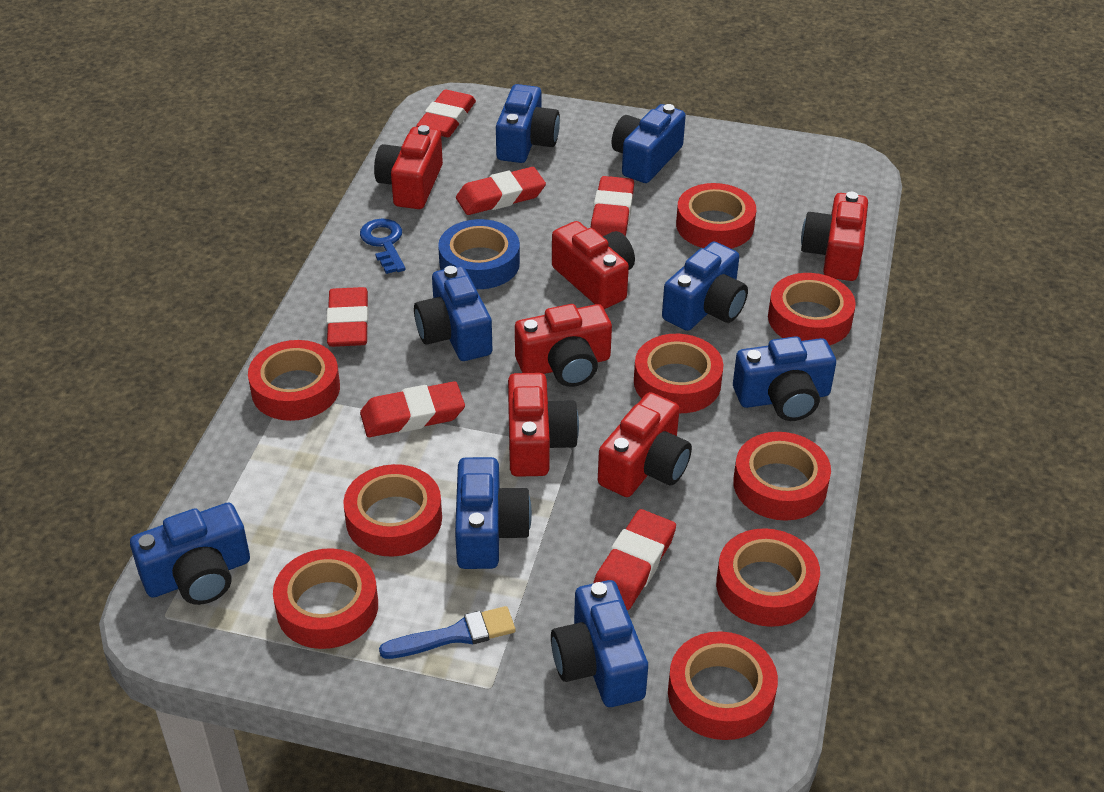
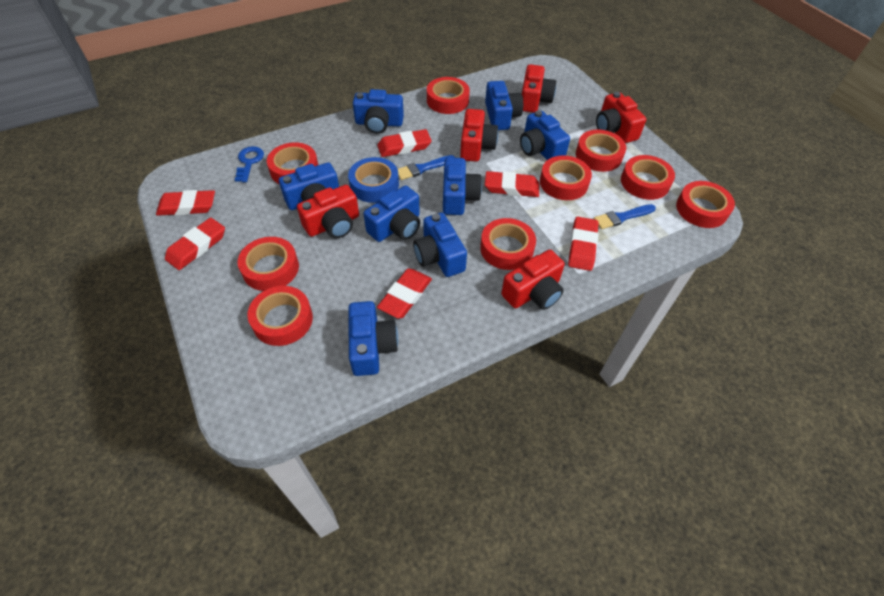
blue brush: 1 -> 2
red camera: 6 -> 5

